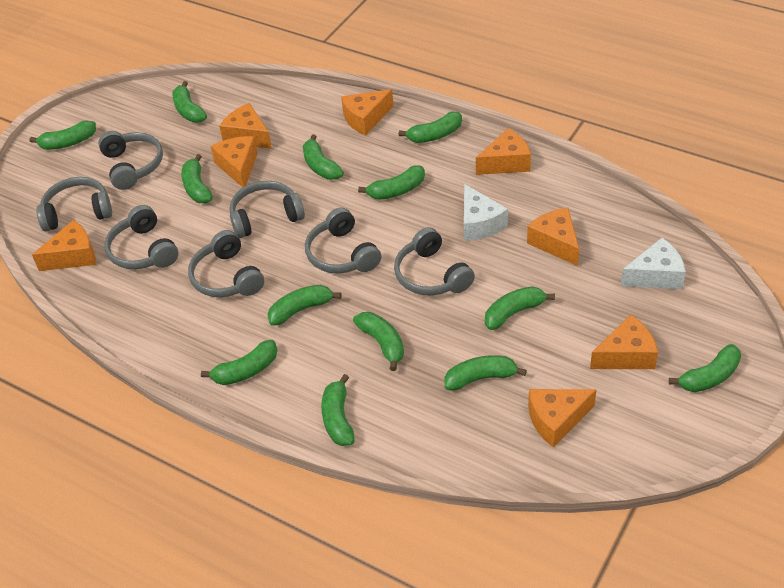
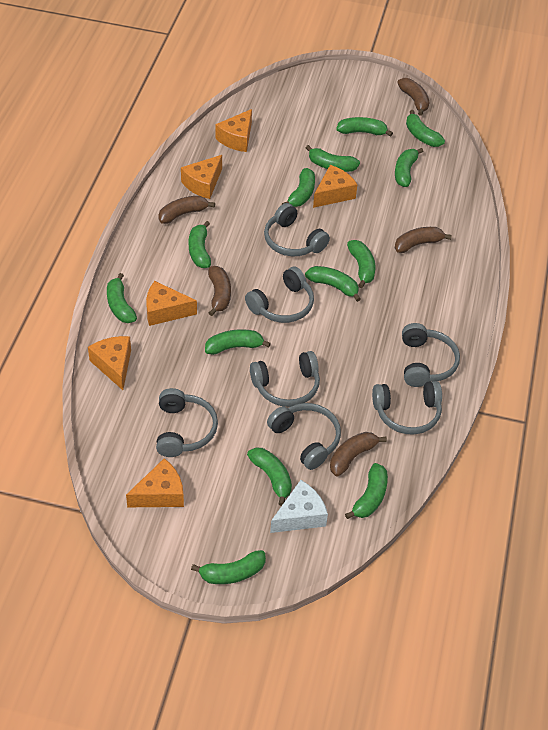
brown banana: 0 -> 5
orange cheese: 8 -> 6
white cheese: 2 -> 1

